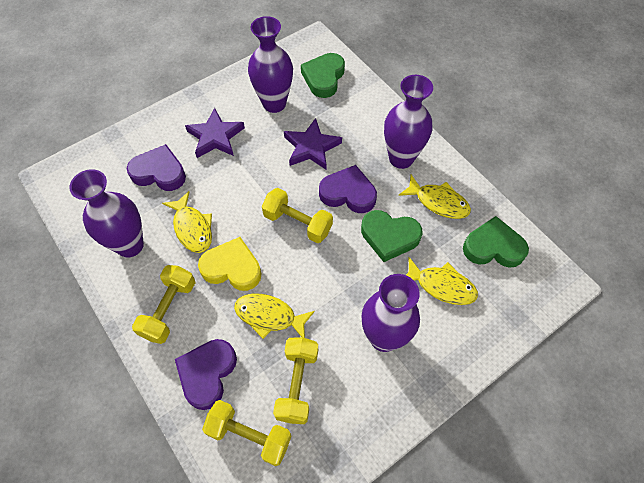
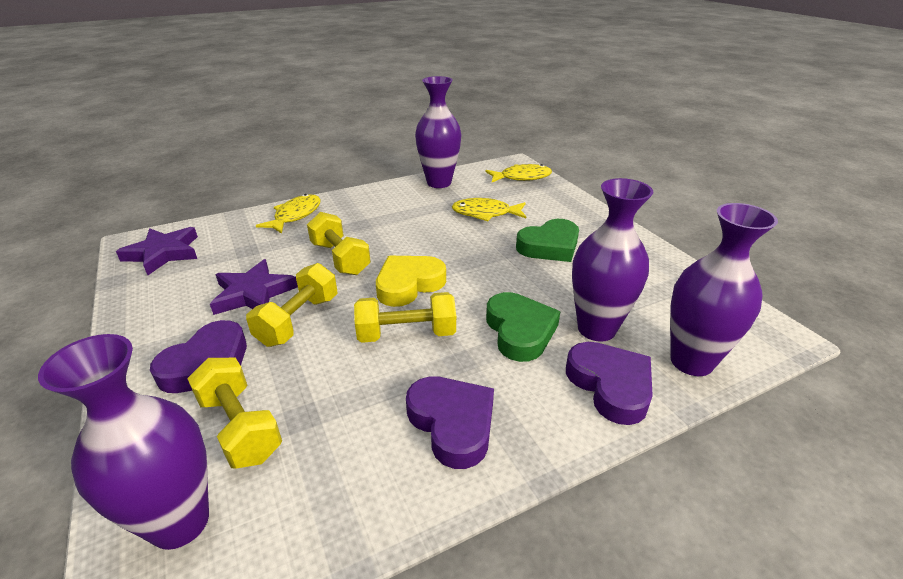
green heart: 3 -> 2
yellow fish: 4 -> 3

